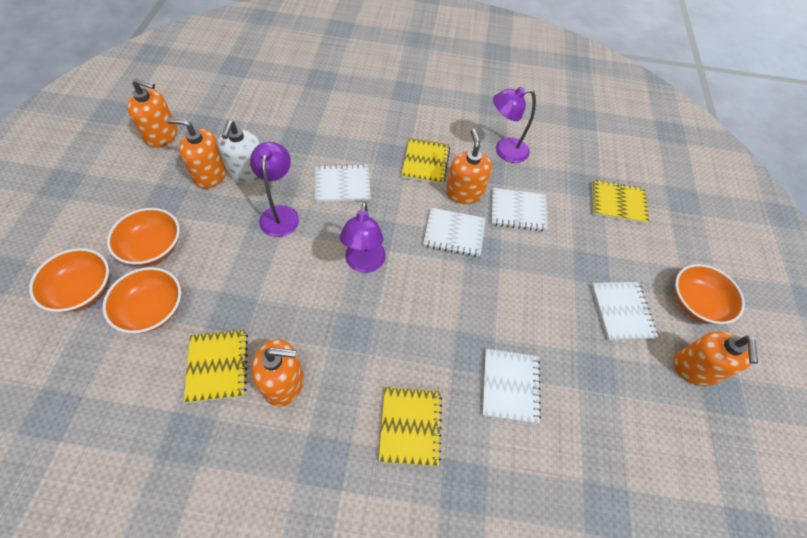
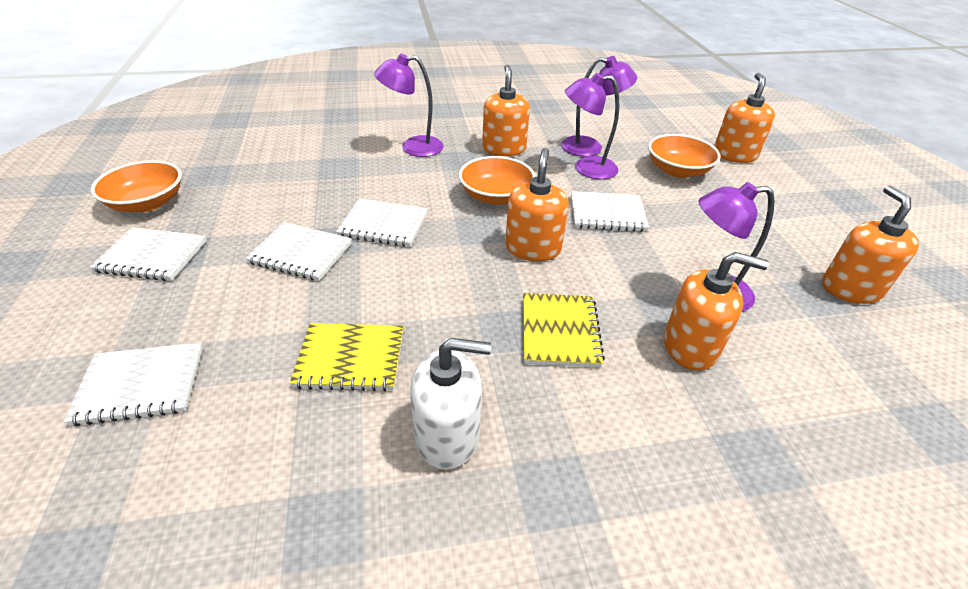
orange bowl: 4 -> 3
purple lamp: 3 -> 4
yellow notebook: 4 -> 2

